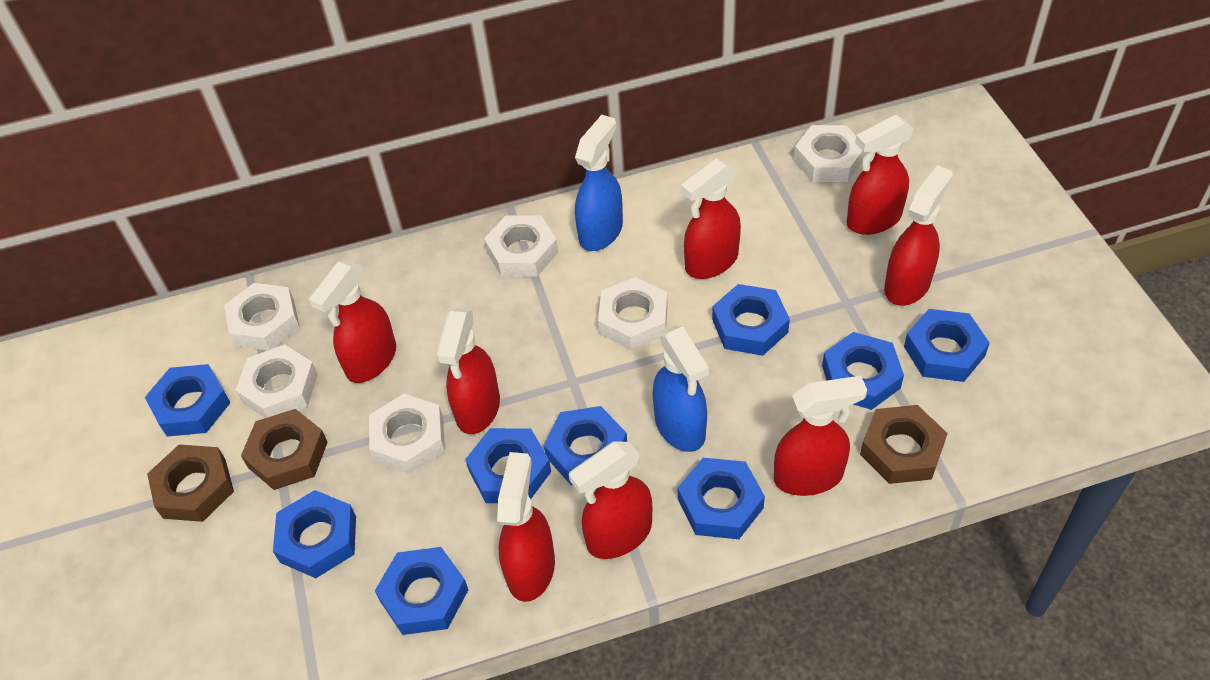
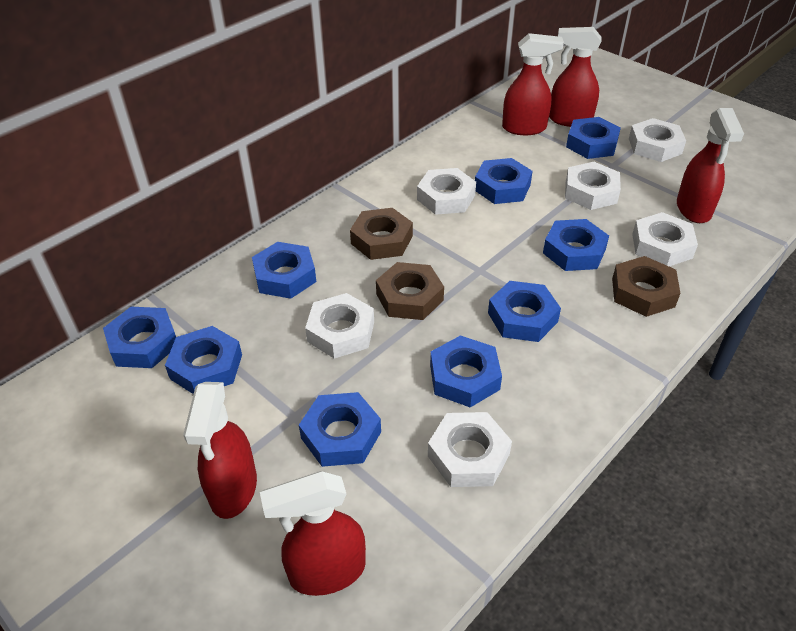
blue spray bottle: 2 -> 0
red spray bottle: 8 -> 5

